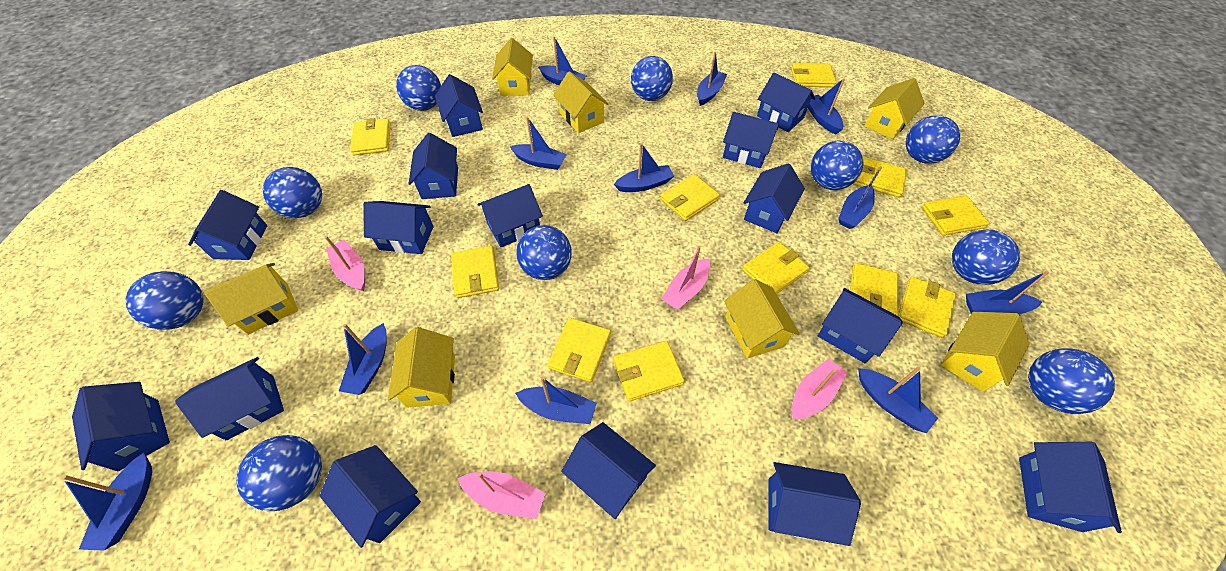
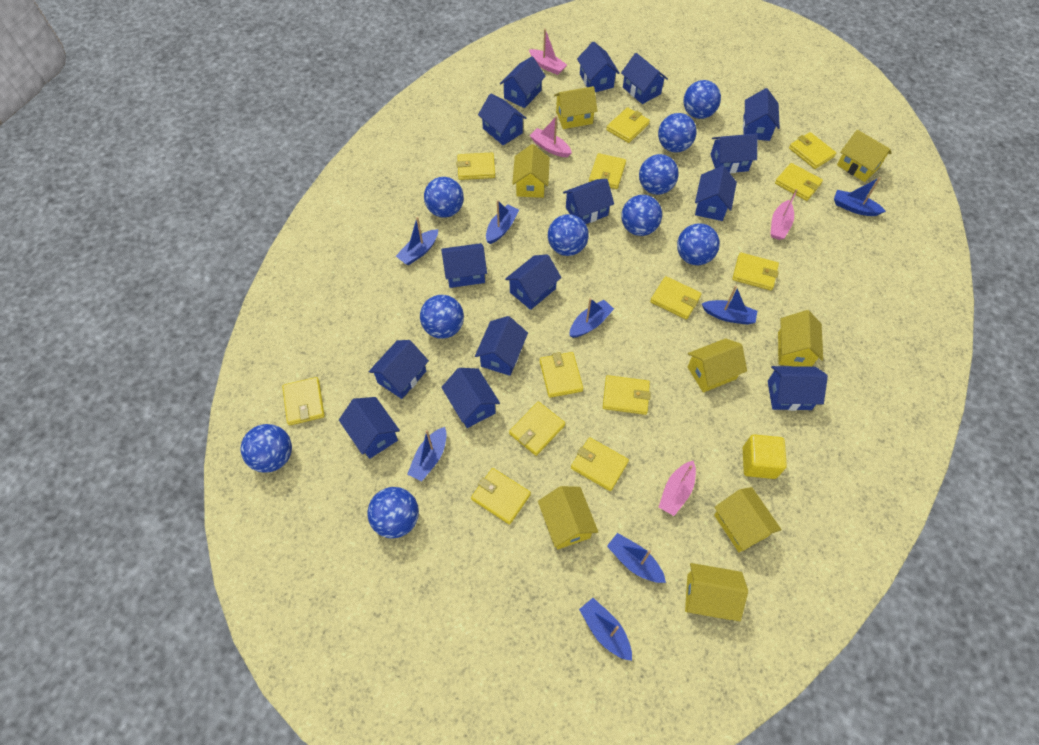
blue boat: 11 -> 8
yellow cube: 0 -> 1
yellow house: 7 -> 8
yellow wallet: 11 -> 13

